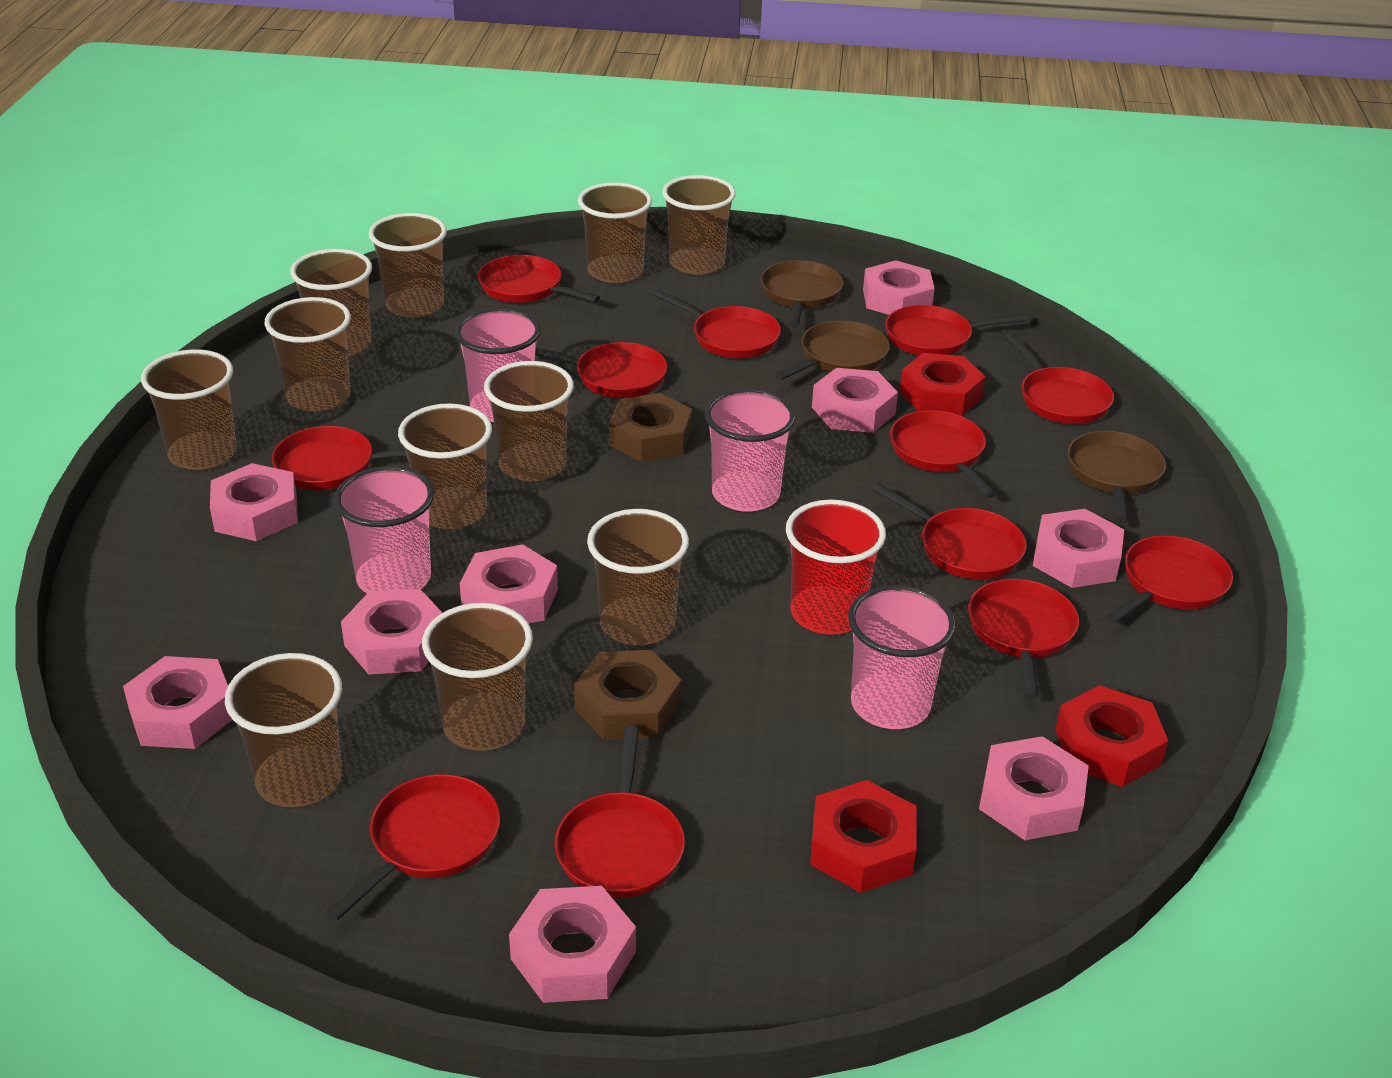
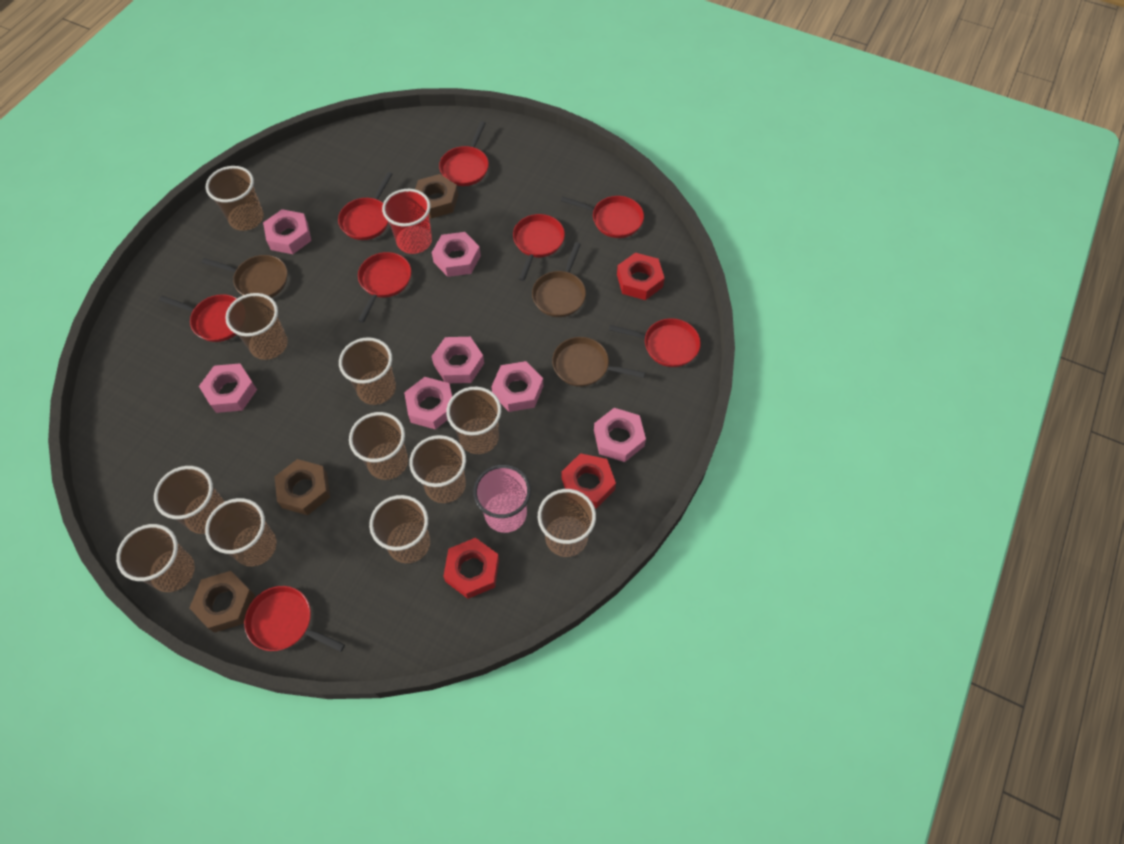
brown nut: 2 -> 3
pink cup: 4 -> 1
pink nut: 9 -> 7
red pan: 12 -> 8

